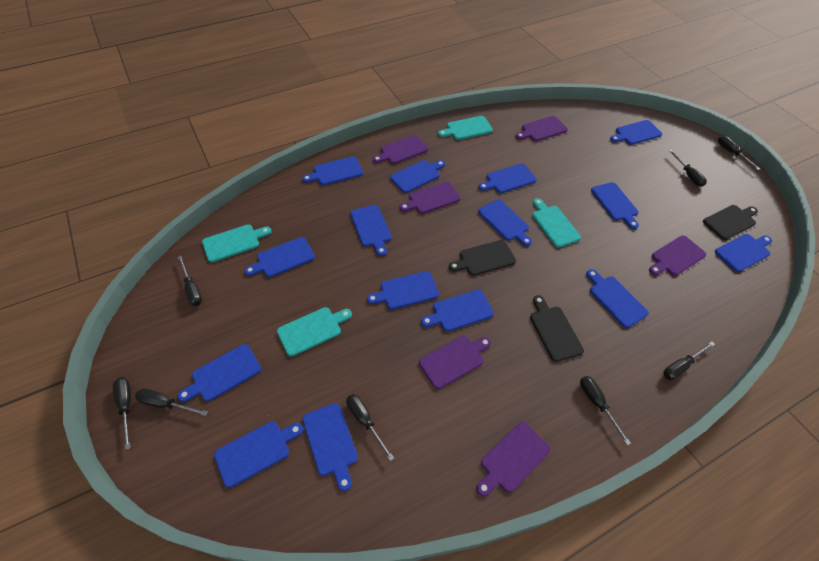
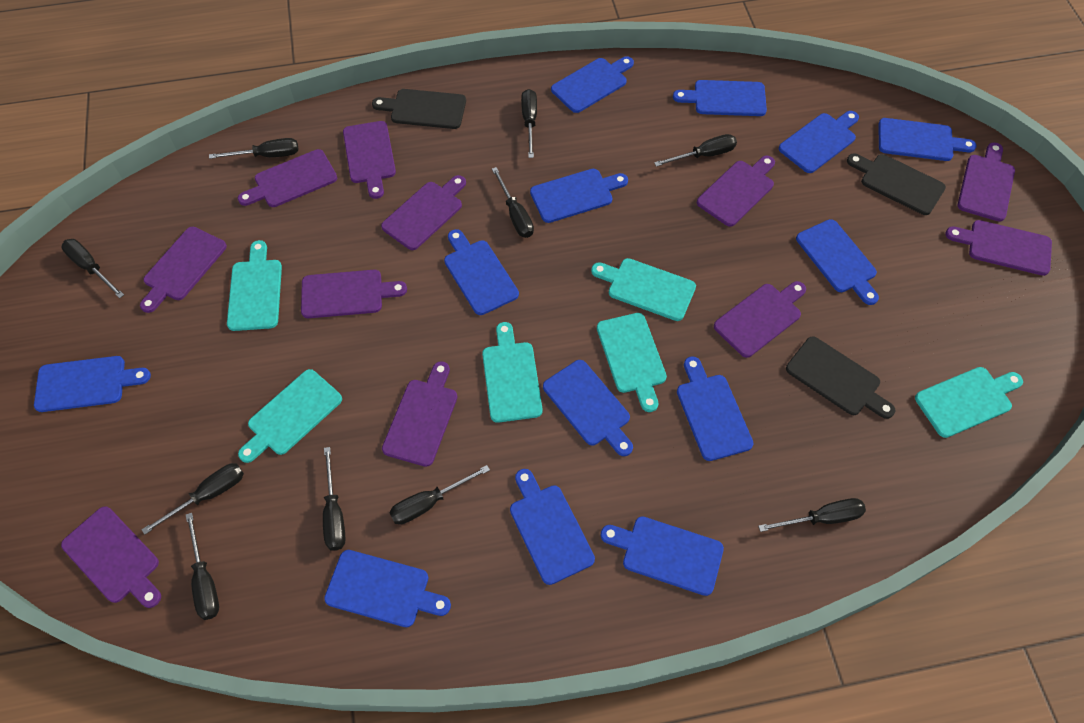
black screwdriver: 8 -> 10
blue cutting board: 15 -> 13
purple cutting board: 6 -> 11
turquoise cutting board: 4 -> 6

